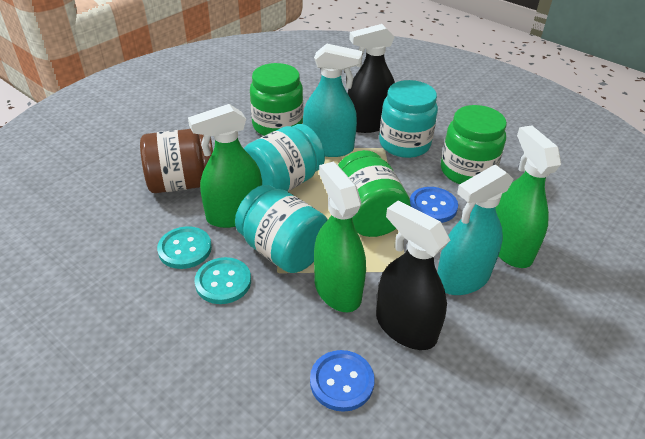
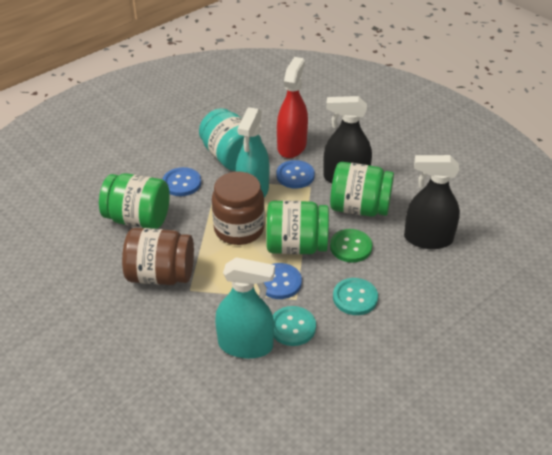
blue button: 2 -> 3
brown jar: 1 -> 2
green button: 0 -> 1
green spray bottle: 3 -> 0
red spray bottle: 0 -> 1
turquoise jar: 3 -> 1

